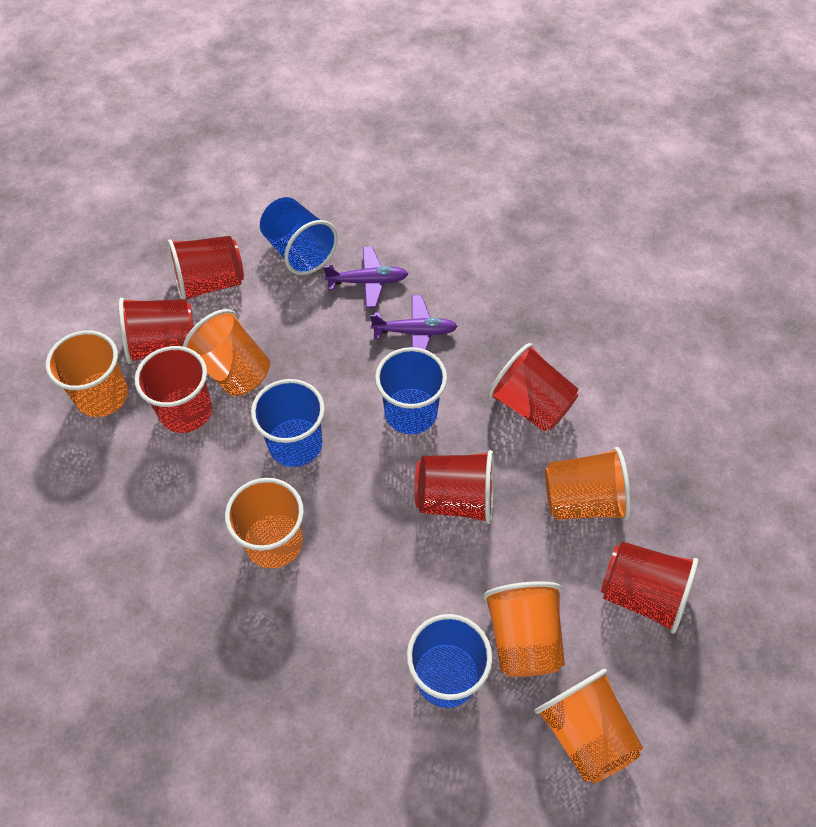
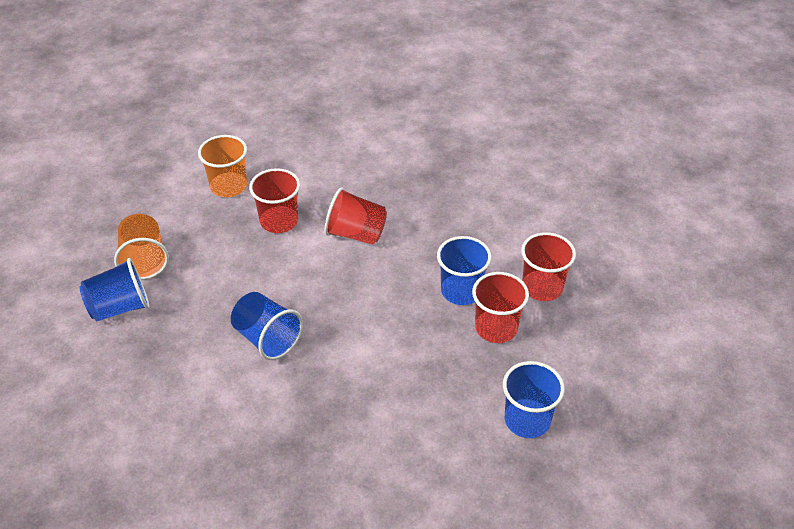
orange cup: 6 -> 2
purple plane: 2 -> 0
red cup: 6 -> 4

